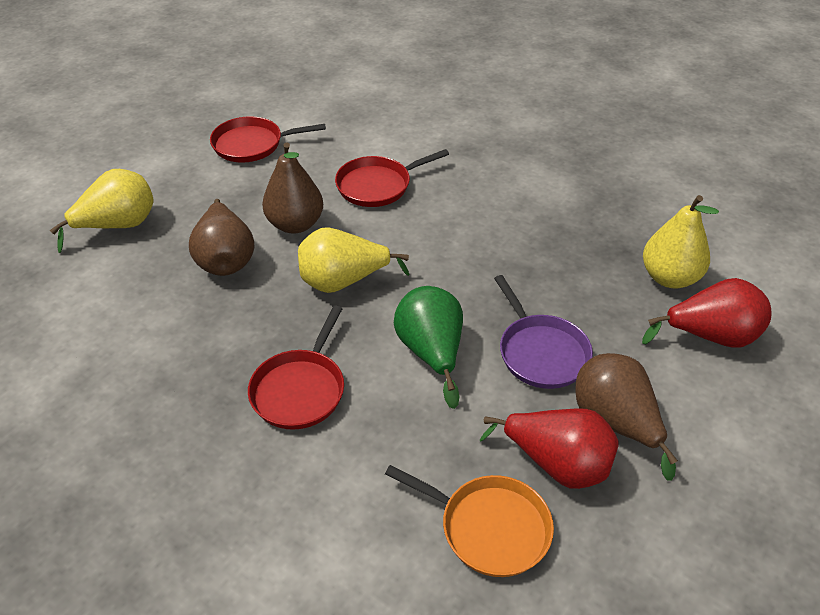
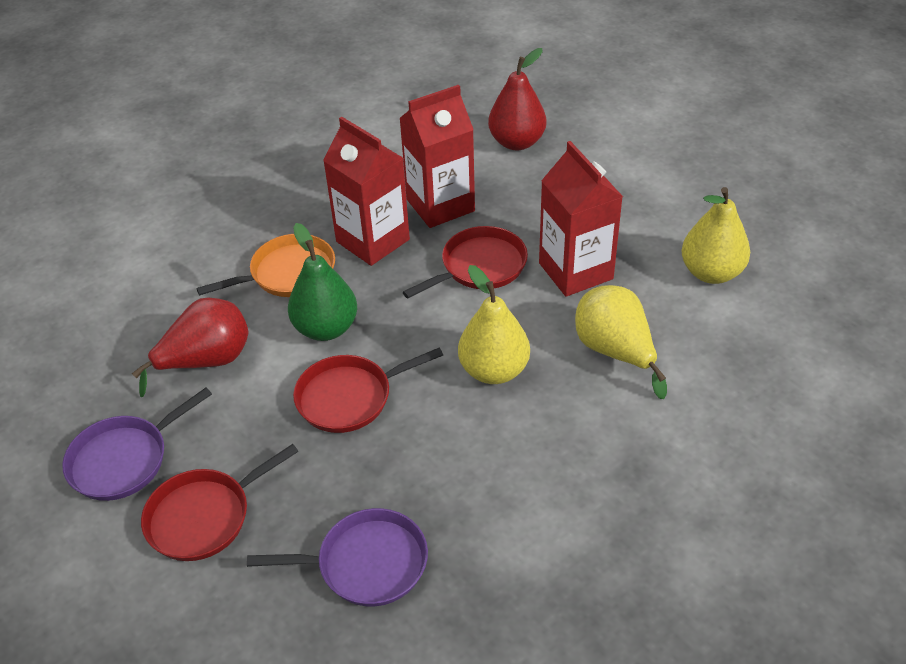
brown pear: 3 -> 0
purple pan: 1 -> 2
red carton: 0 -> 3

